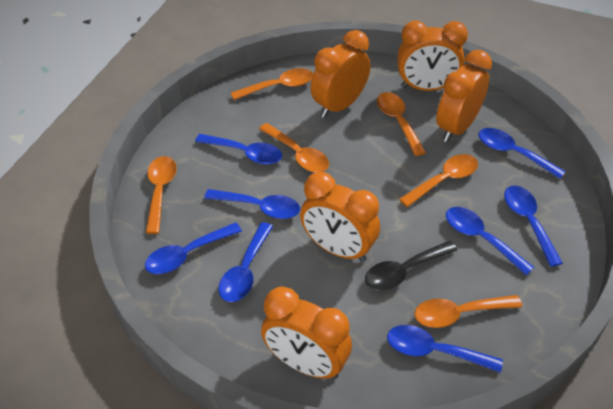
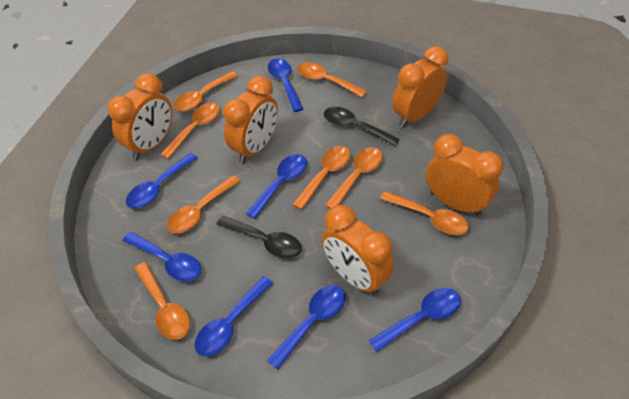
black spoon: 1 -> 2
blue spoon: 8 -> 7
orange spoon: 6 -> 8

